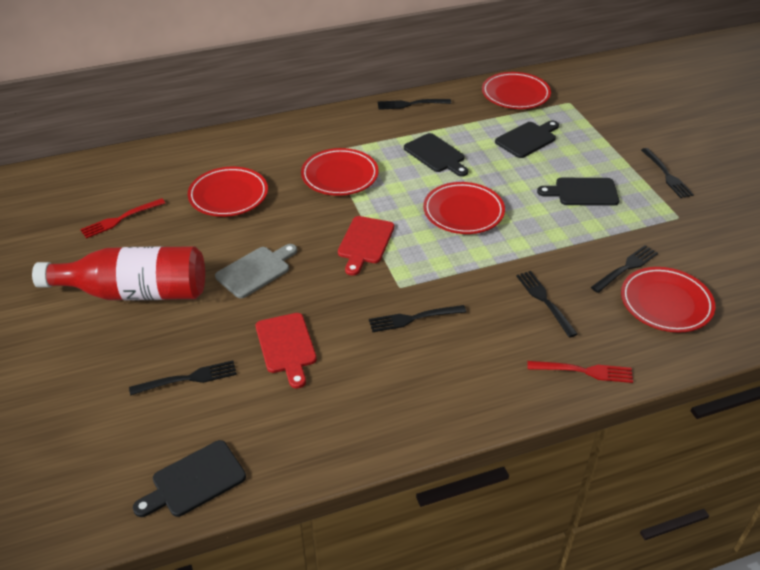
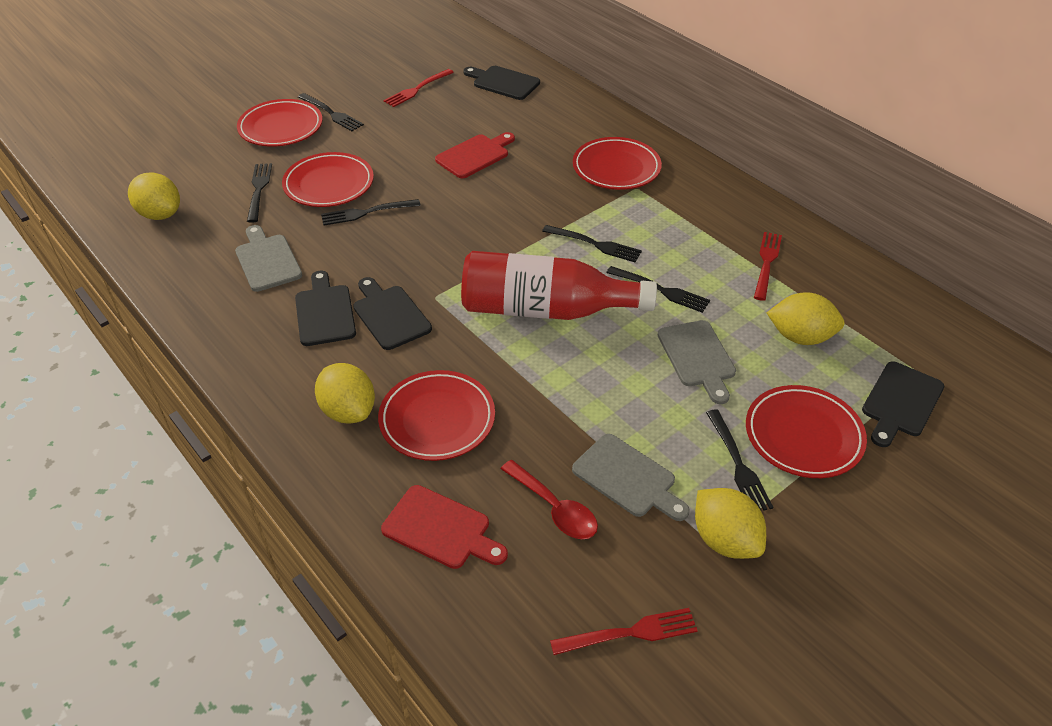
grey cutting board: 1 -> 3
red fork: 2 -> 3
red spoon: 0 -> 1
yellow lemon: 0 -> 4

